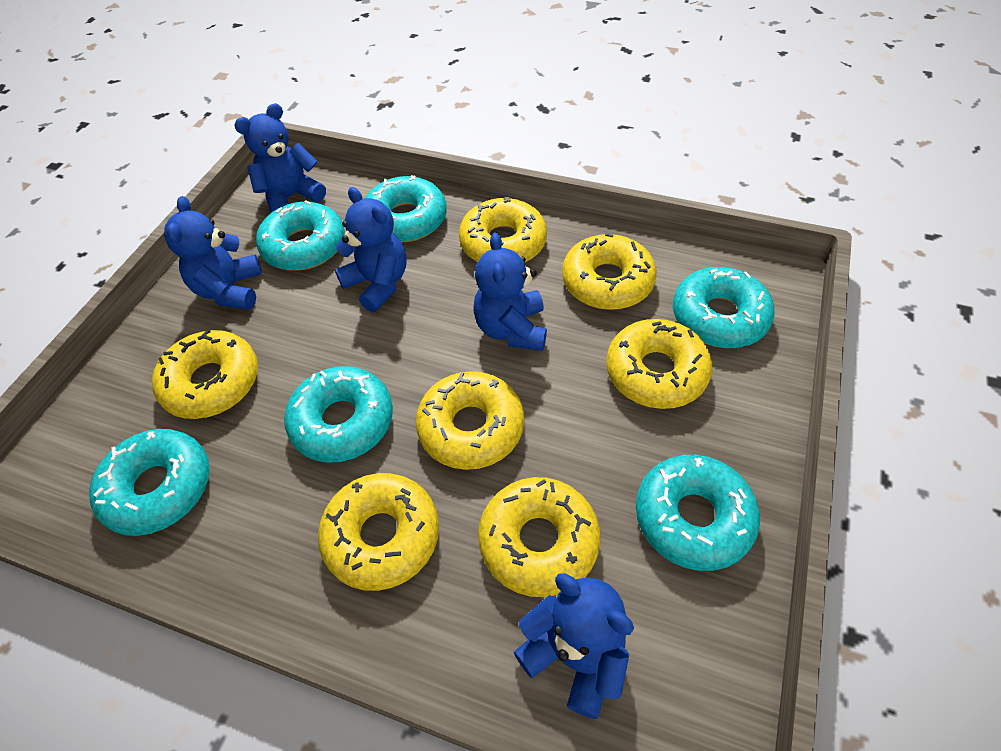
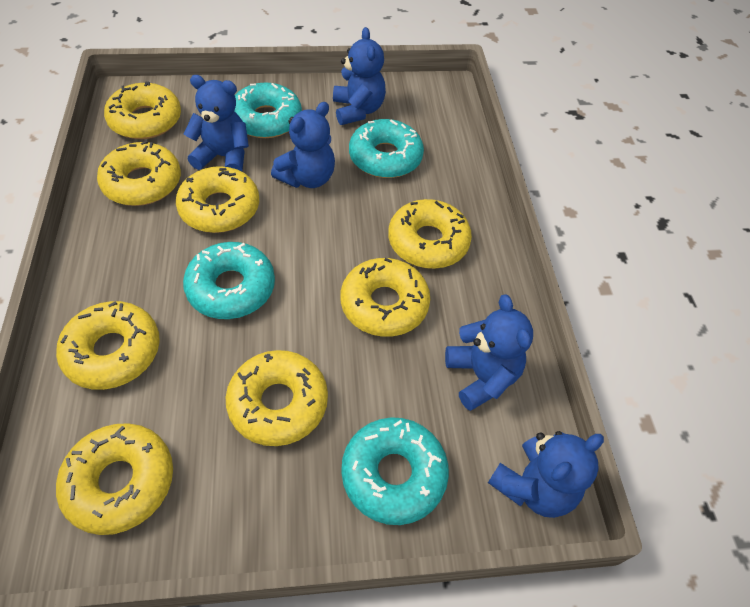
turquoise donut: 6 -> 4
yellow donut: 7 -> 8

